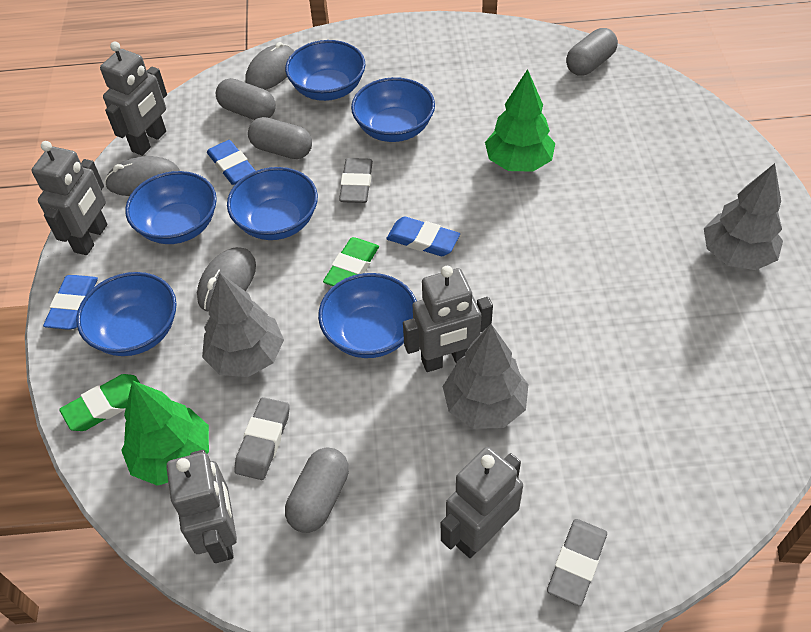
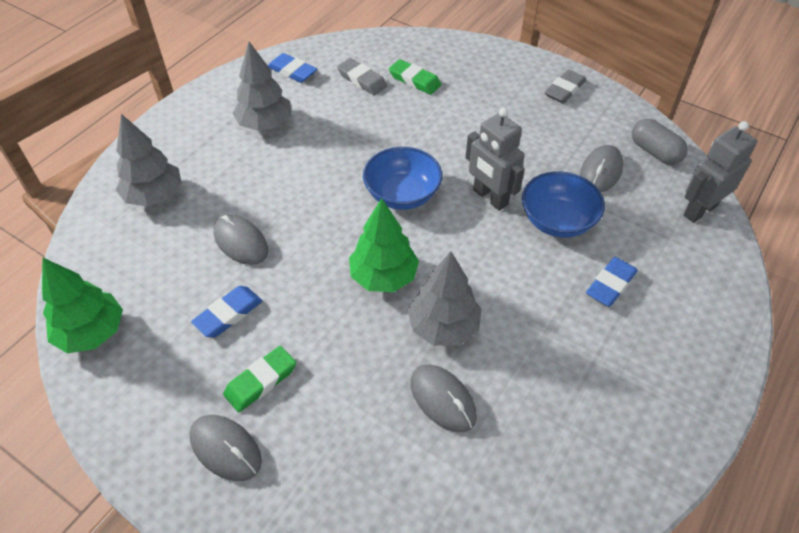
blue bowl: 6 -> 2
grey capsule: 4 -> 1
grey eraser: 3 -> 2
grey mouse: 3 -> 4
grey robot: 5 -> 2

